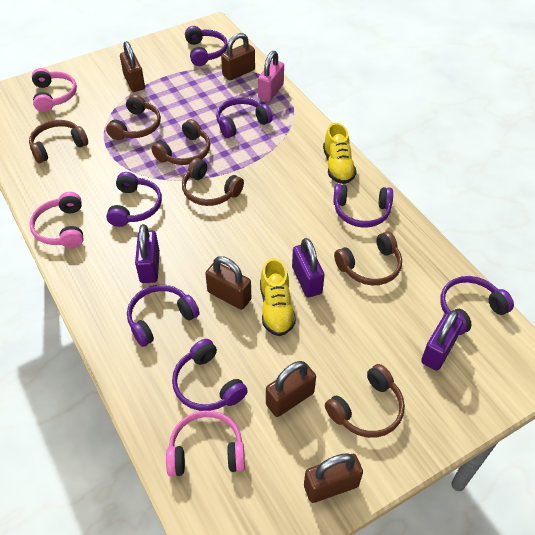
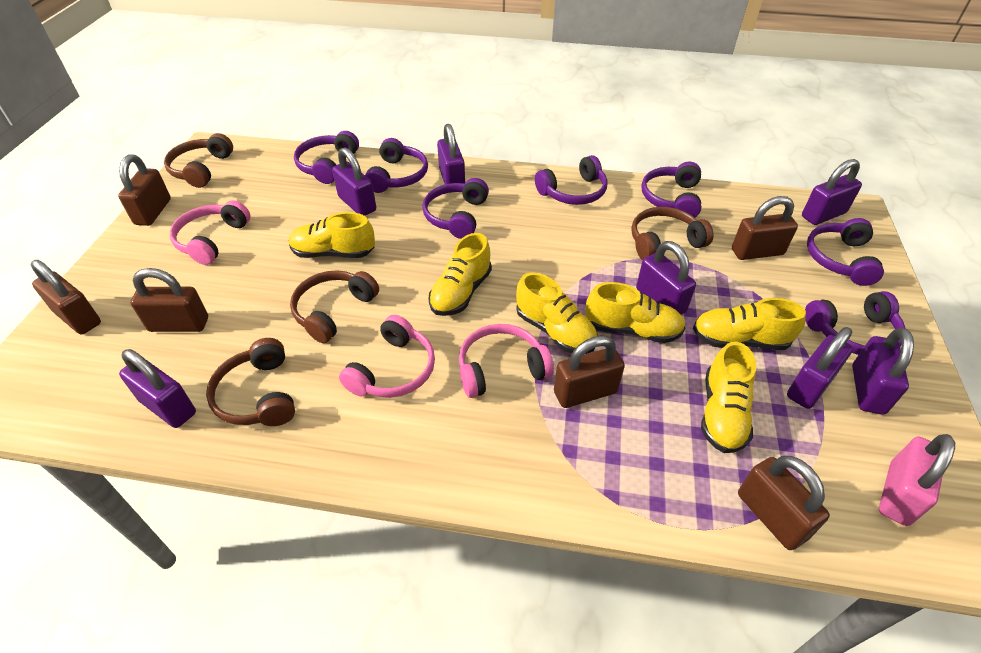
brown headphones: 6 -> 4
brown padlock: 5 -> 6
purple padlock: 3 -> 7
yellow shoe: 2 -> 6

